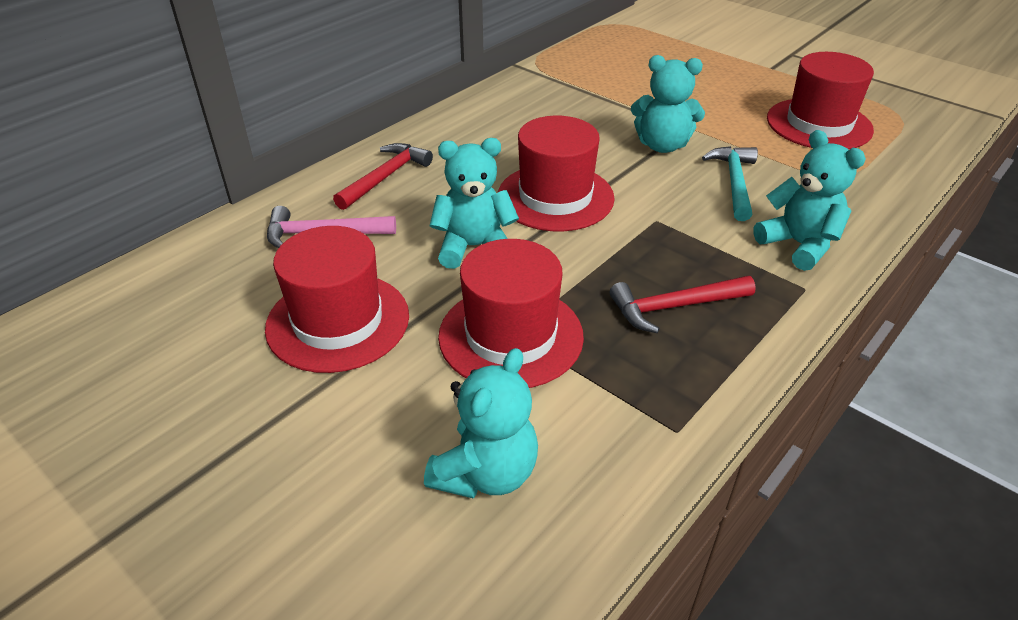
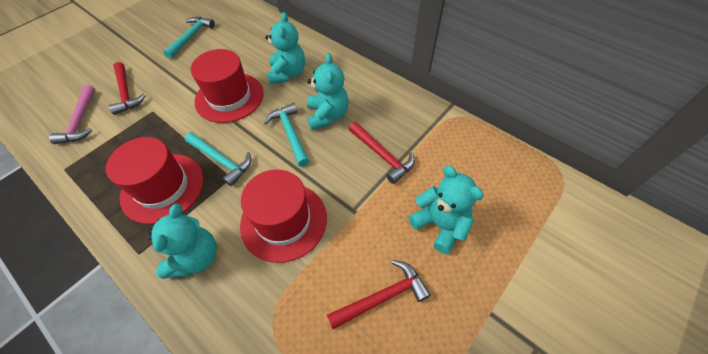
red hammer: 2 -> 3
red hat: 4 -> 3
turquoise hammer: 1 -> 3

